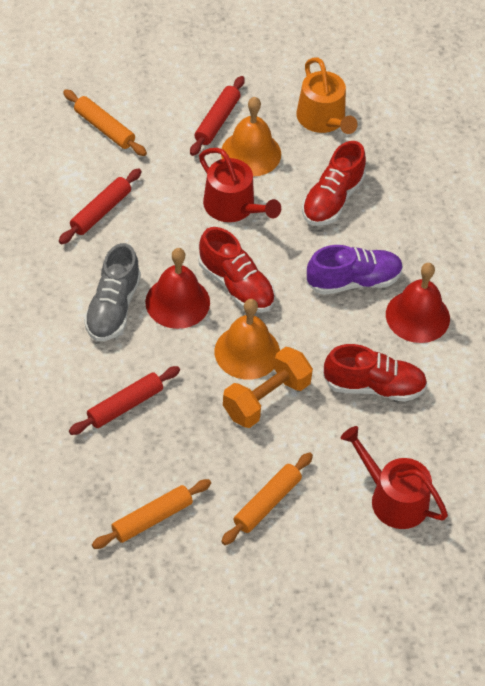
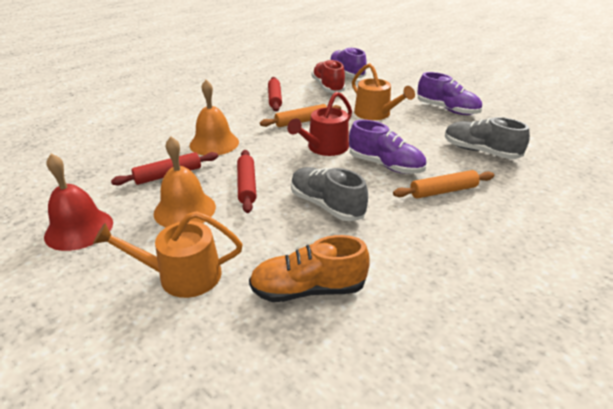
grey shoe: 1 -> 2
orange dumbbell: 1 -> 0
orange rolling pin: 3 -> 2
orange shoe: 0 -> 1
orange watering can: 1 -> 2
purple shoe: 1 -> 3
red bell: 2 -> 1
red shoe: 3 -> 1
red watering can: 2 -> 1

